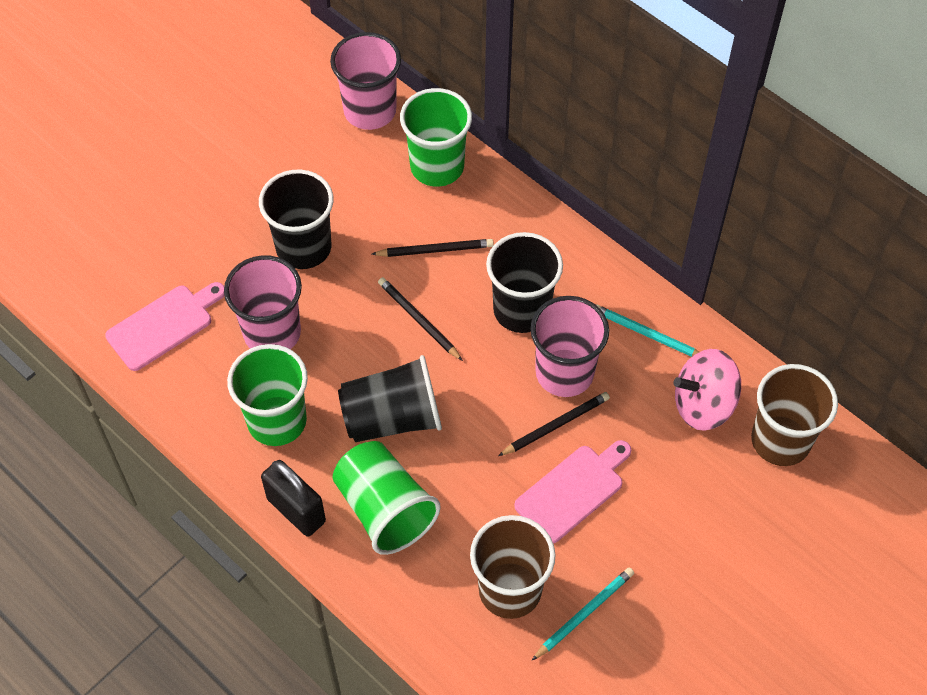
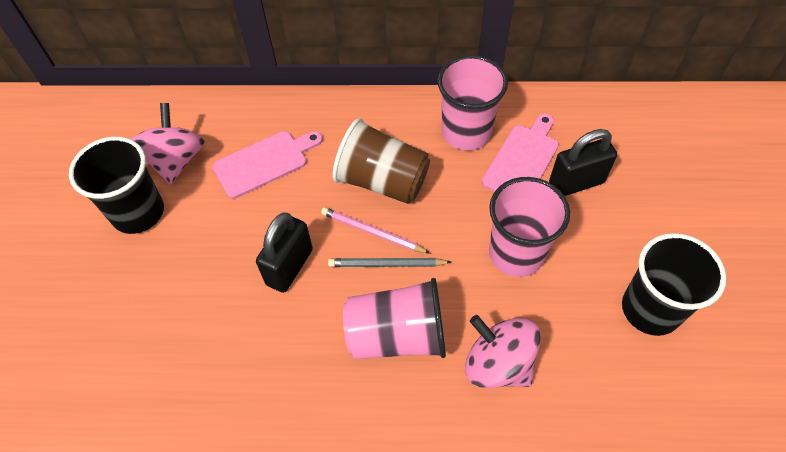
black cup: 3 -> 2
black padlock: 1 -> 2
black pencil: 3 -> 0
brown cup: 2 -> 1
green cup: 3 -> 0
grey pencil: 0 -> 1
pink pencil: 0 -> 1
pink spinning top: 1 -> 2
turquoise pencil: 2 -> 0

